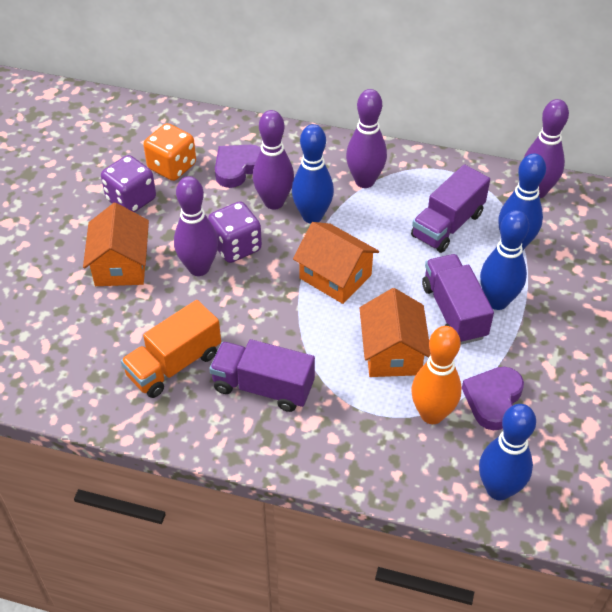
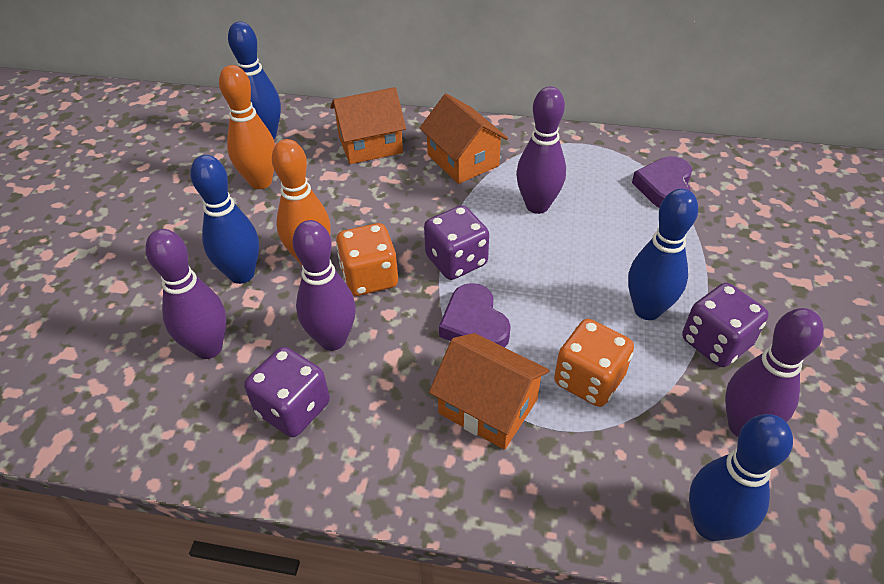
orange bowling pin: 1 -> 2
orange dice: 1 -> 2
orange truck: 1 -> 0
purple dice: 2 -> 3
purple truck: 3 -> 0

